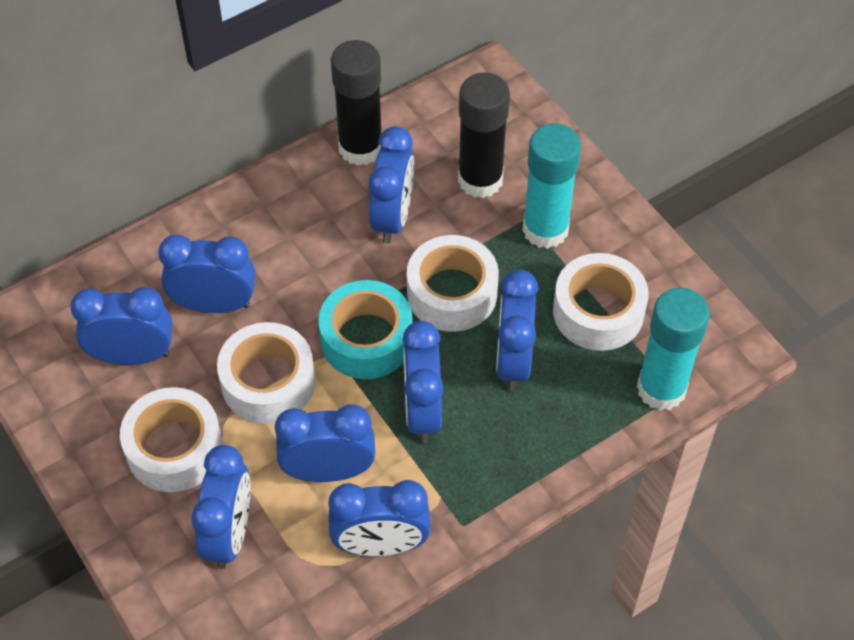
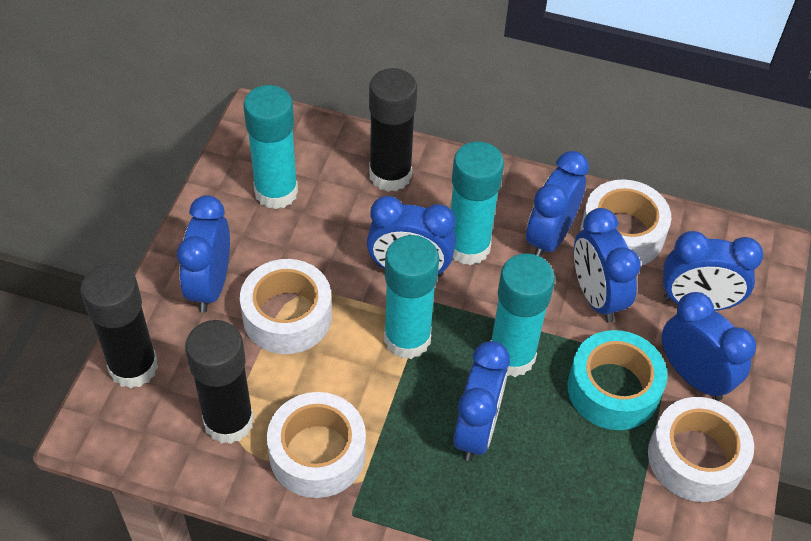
black glue stick: 2 -> 3
blue clock: 8 -> 7
turquoise glue stick: 2 -> 4

